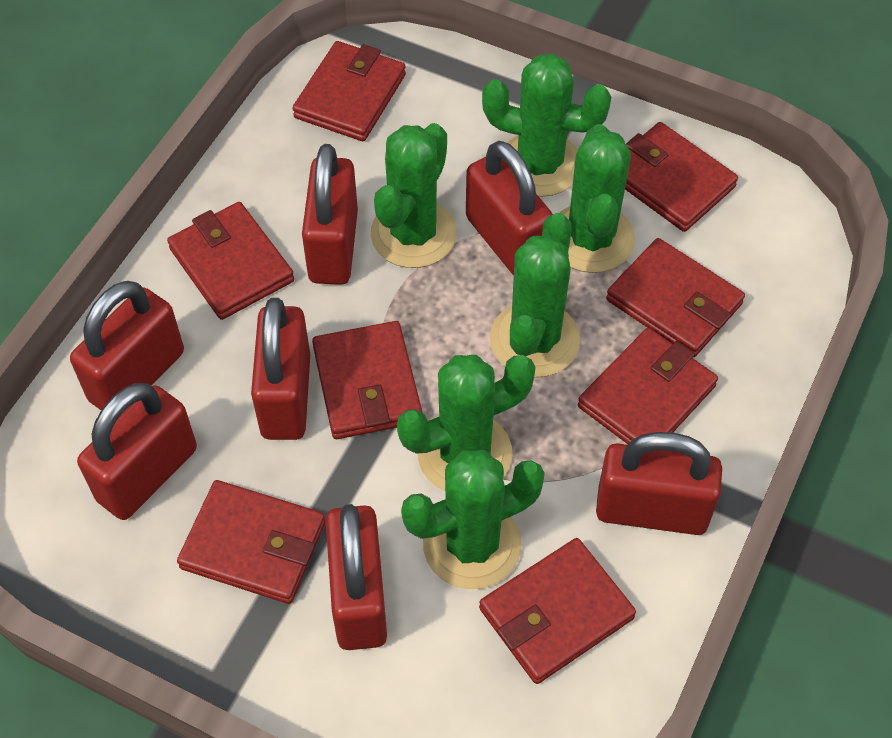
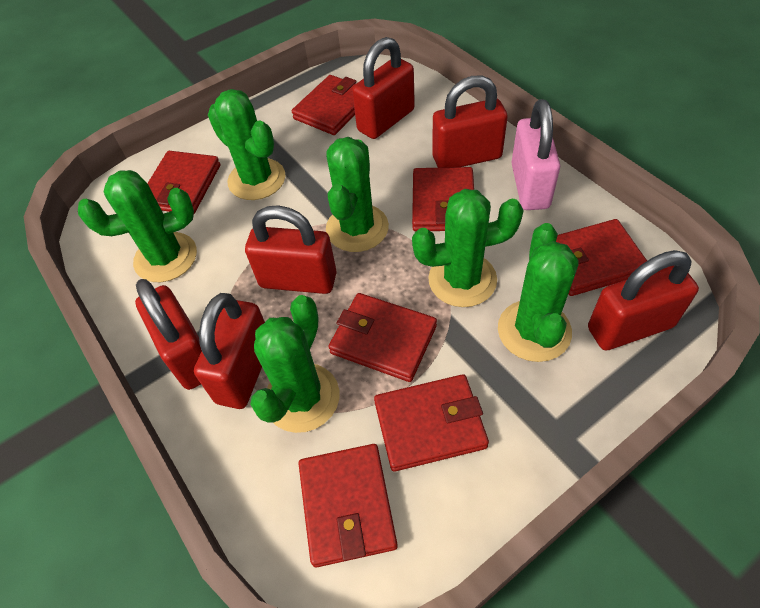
pink padlock: 0 -> 1
red padlock: 7 -> 6
red wallet: 8 -> 7

